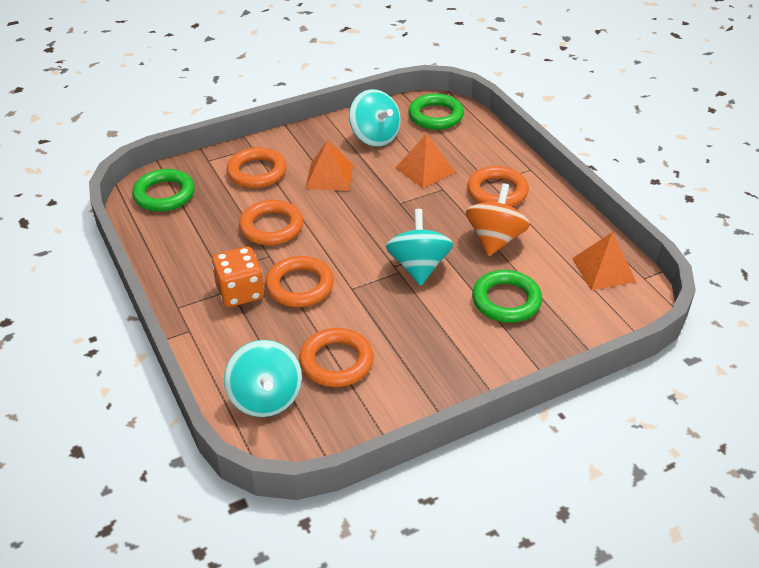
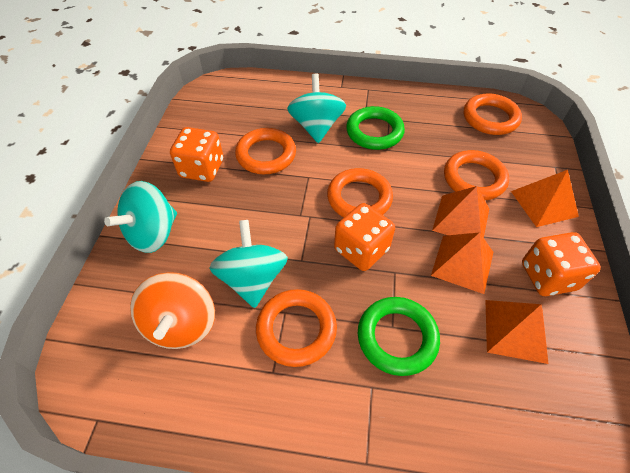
green ring: 3 -> 2
orange dice: 1 -> 3
orange pyramid: 3 -> 4

